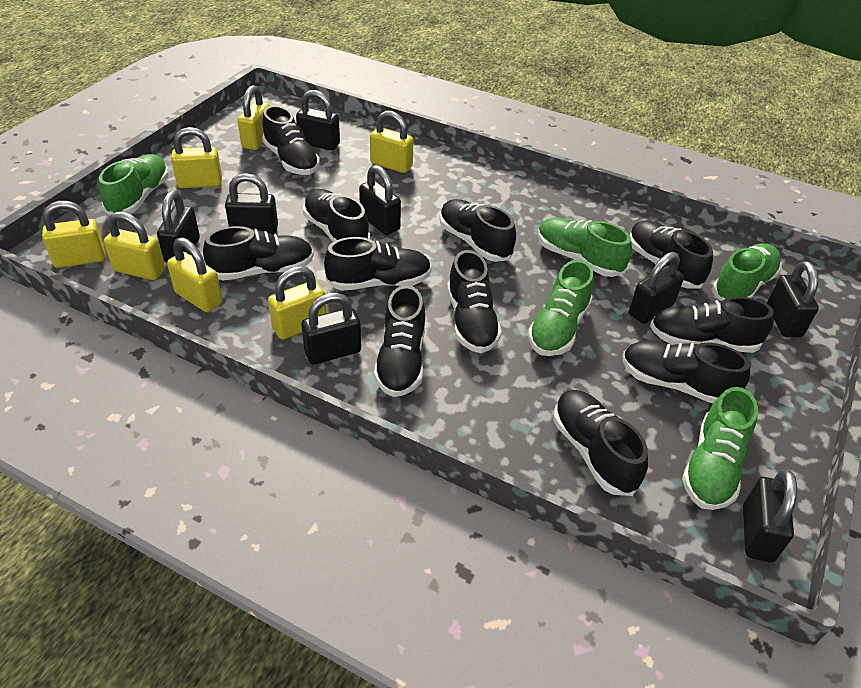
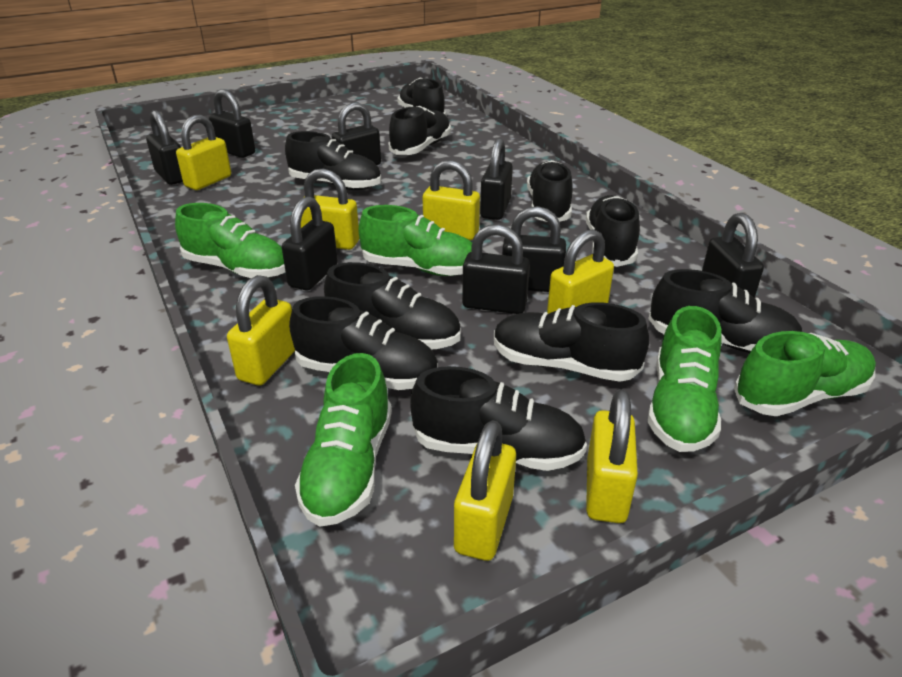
black shoe: 11 -> 10

